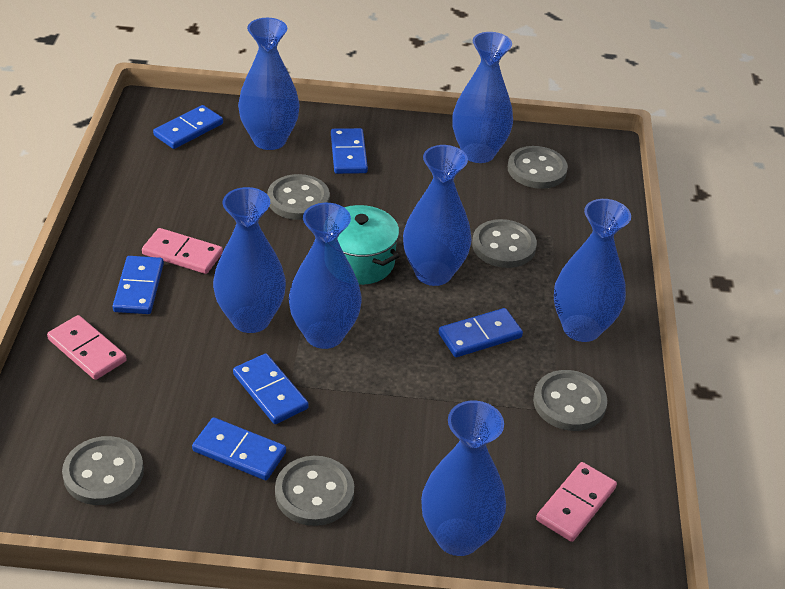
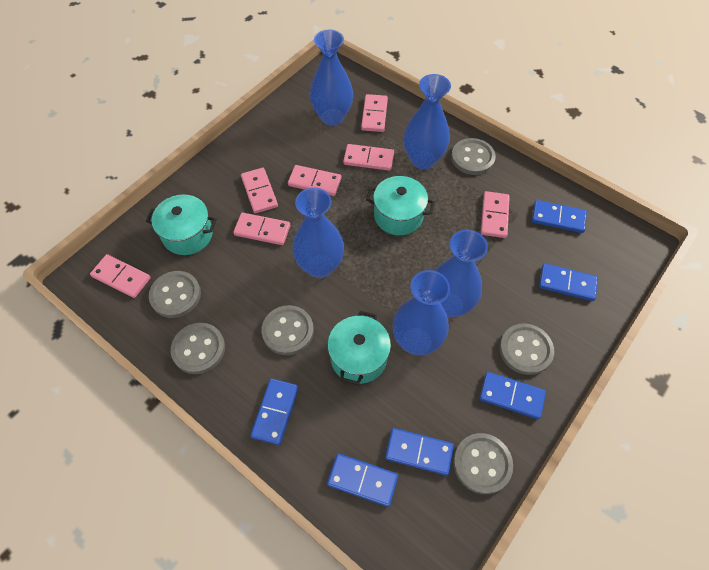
blue vase: 7 -> 5
pink domino: 3 -> 7
turquoise pot: 1 -> 3

